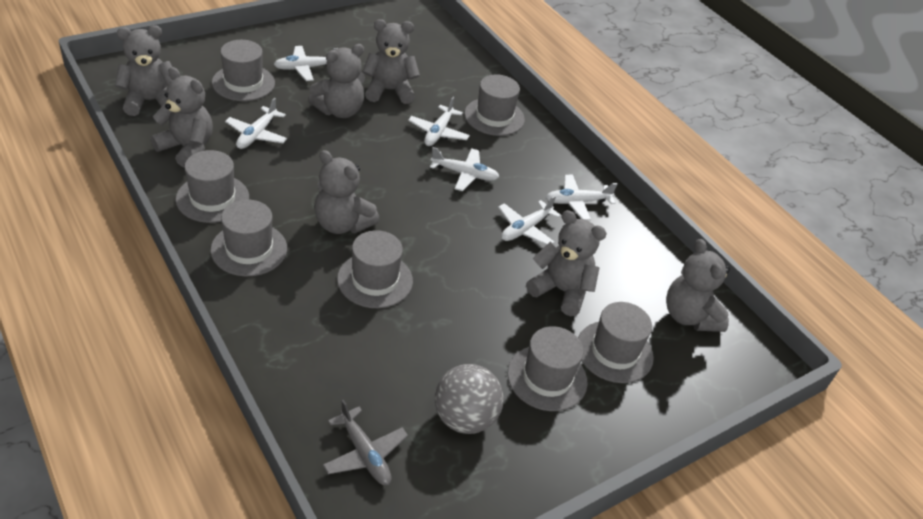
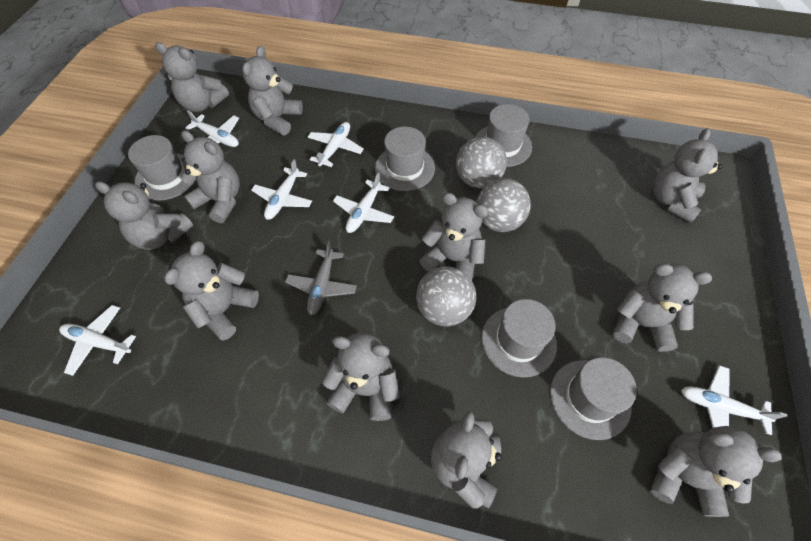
grey ball: 1 -> 3
grey hat: 7 -> 5
grey teddy bear: 7 -> 11

